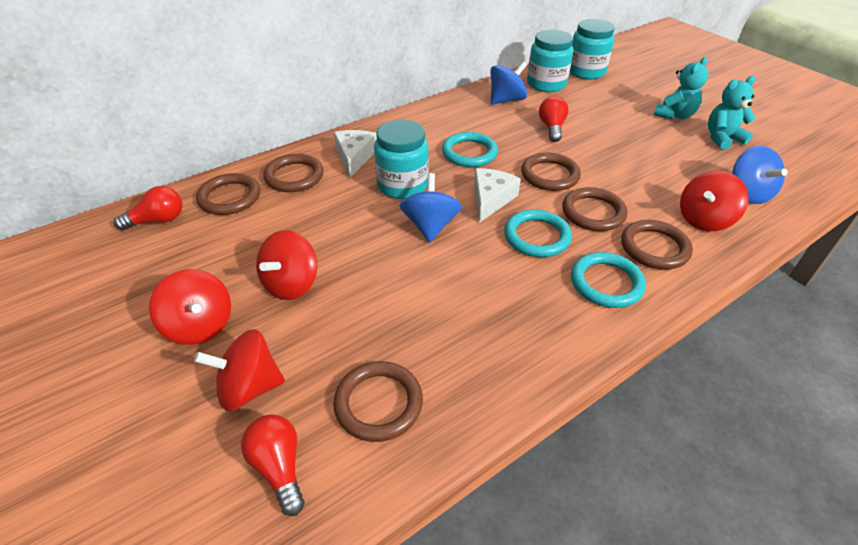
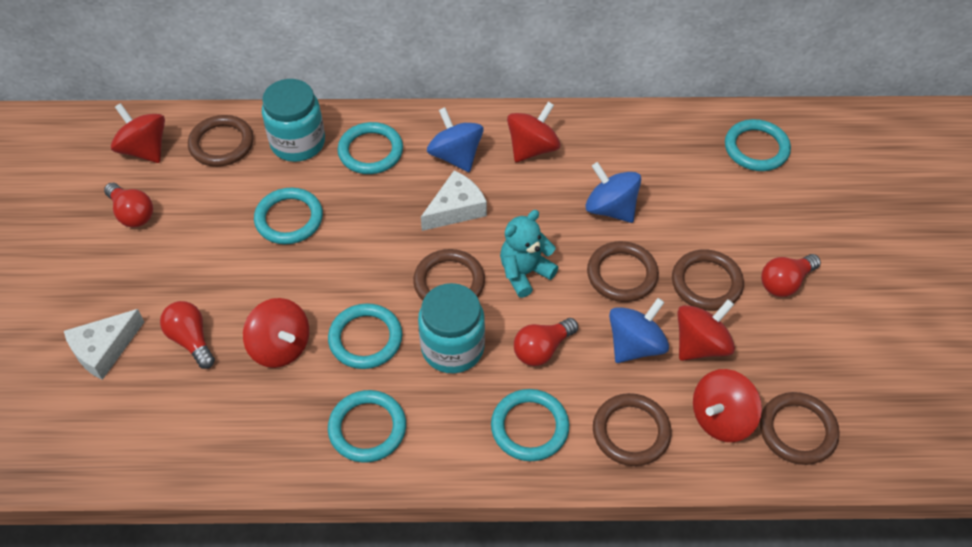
red light bulb: 3 -> 4
red spinning top: 4 -> 5
turquoise jar: 3 -> 2
turquoise ring: 3 -> 6
turquoise teddy bear: 2 -> 1

